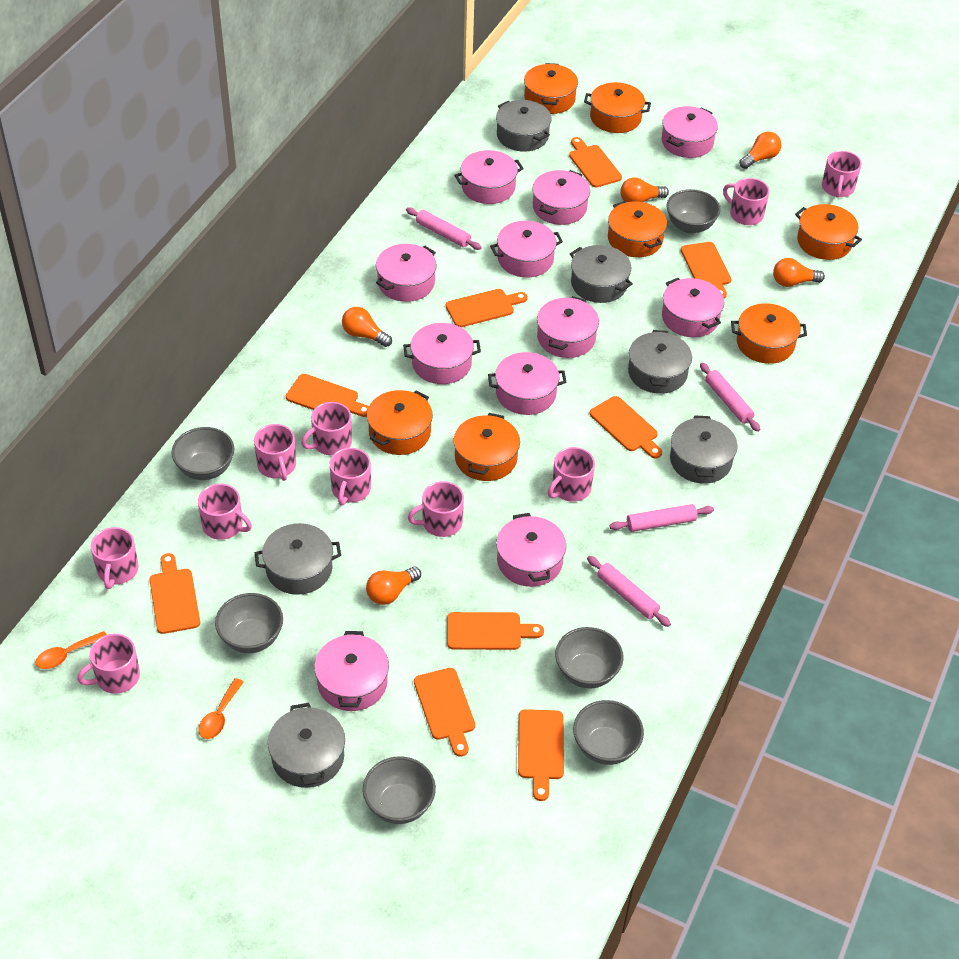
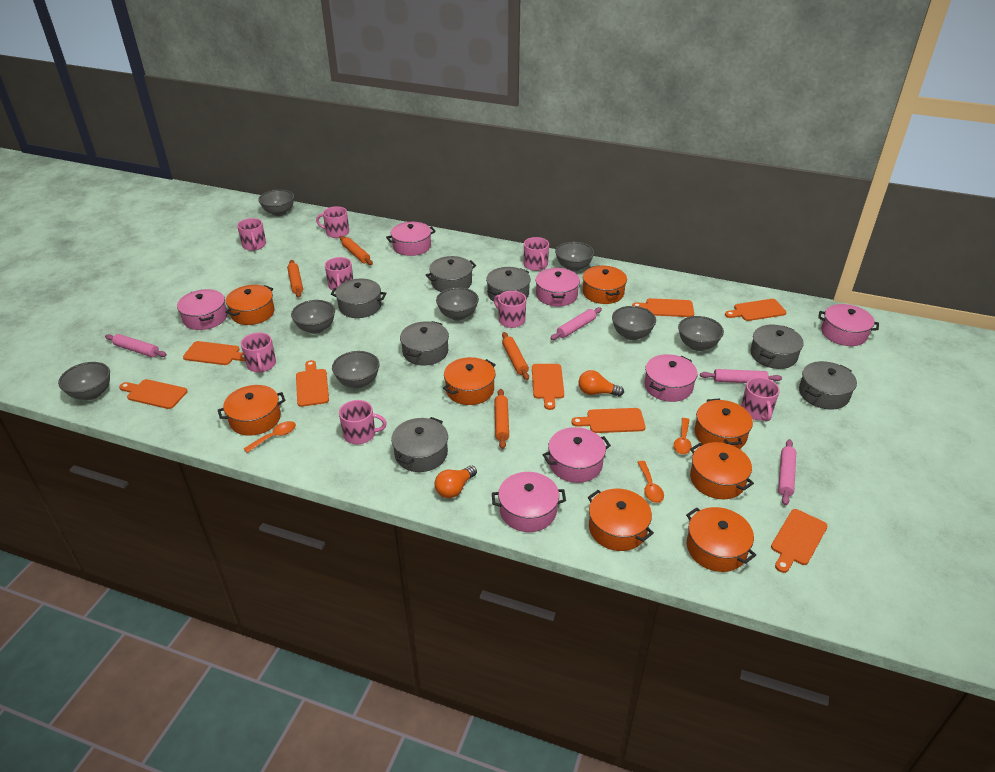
grey bowl: 6 -> 8
grey pot: 6 -> 7
orange cutting board: 9 -> 8
orange light bulb: 5 -> 2
orange pot: 7 -> 8
orange rolling pin: 0 -> 4
orange spoon: 2 -> 3
pink mug: 10 -> 8
pink pot: 11 -> 7

